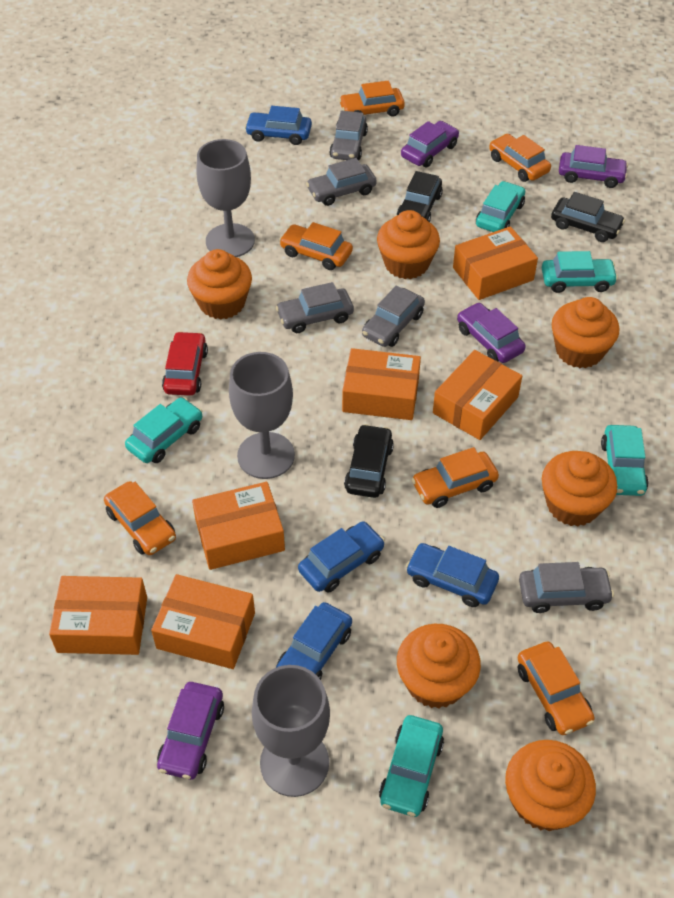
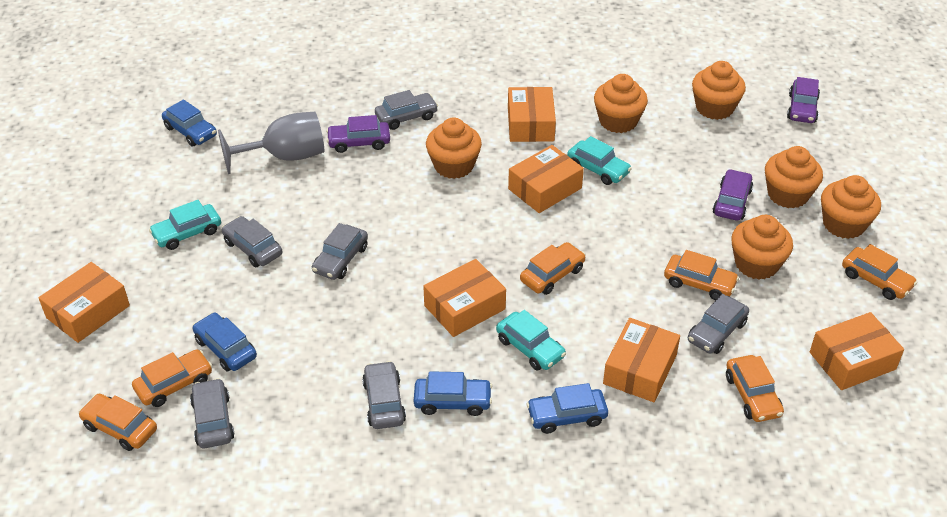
black car: 3 -> 0
grey car: 5 -> 6
grey goblet: 3 -> 1
purple car: 4 -> 3
red car: 1 -> 0
turquoise car: 5 -> 3

